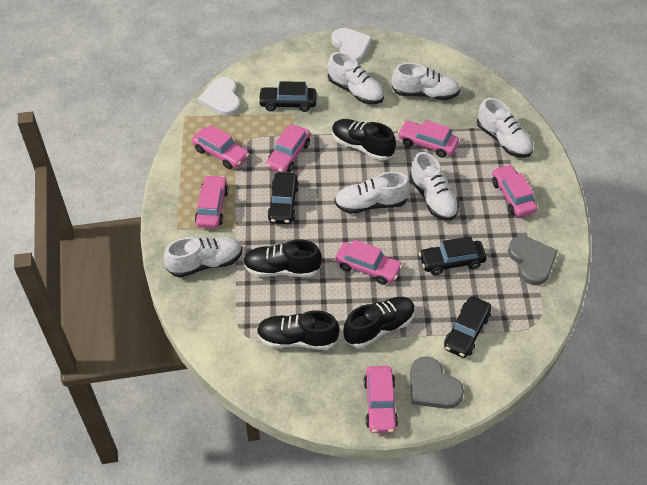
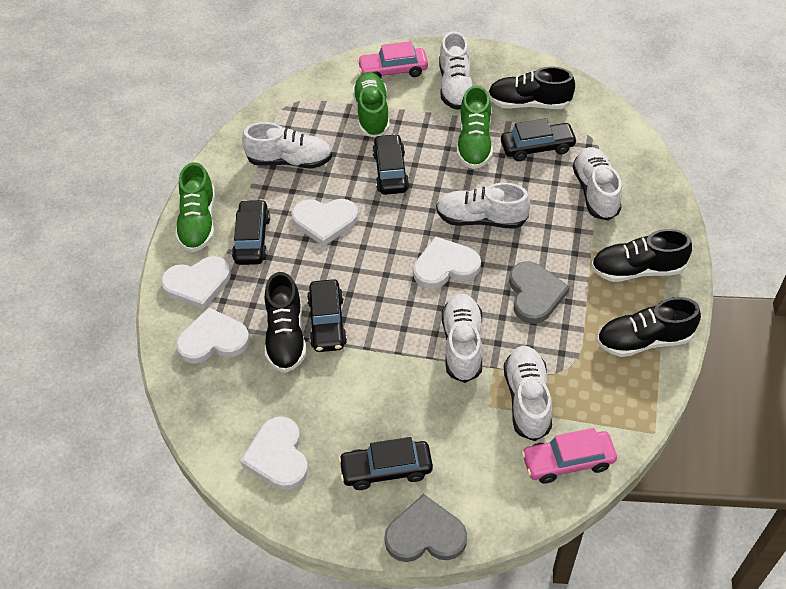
black car: 4 -> 5
green shoe: 0 -> 3
pink car: 7 -> 2
white heart: 2 -> 5

